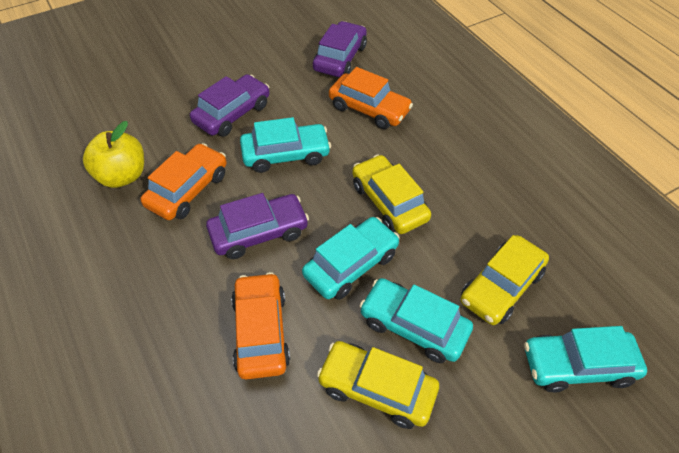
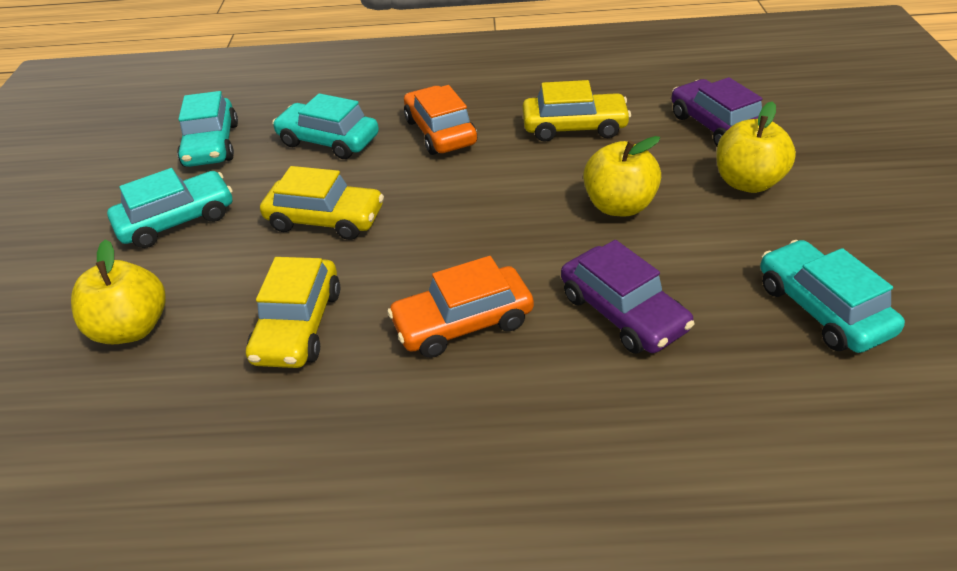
orange car: 3 -> 2
purple car: 3 -> 2
yellow apple: 1 -> 3

